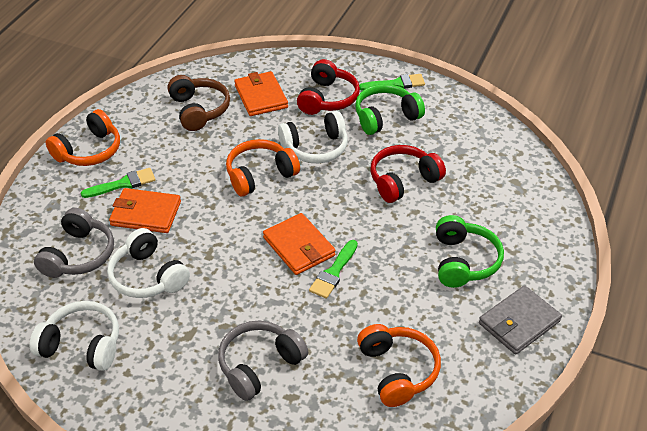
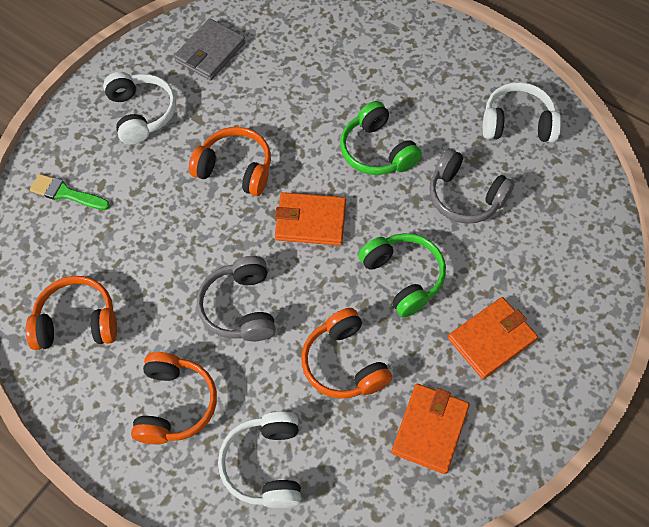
brown headphones: 1 -> 0
green brush: 3 -> 1
orange headphones: 3 -> 4
red headphones: 2 -> 0

